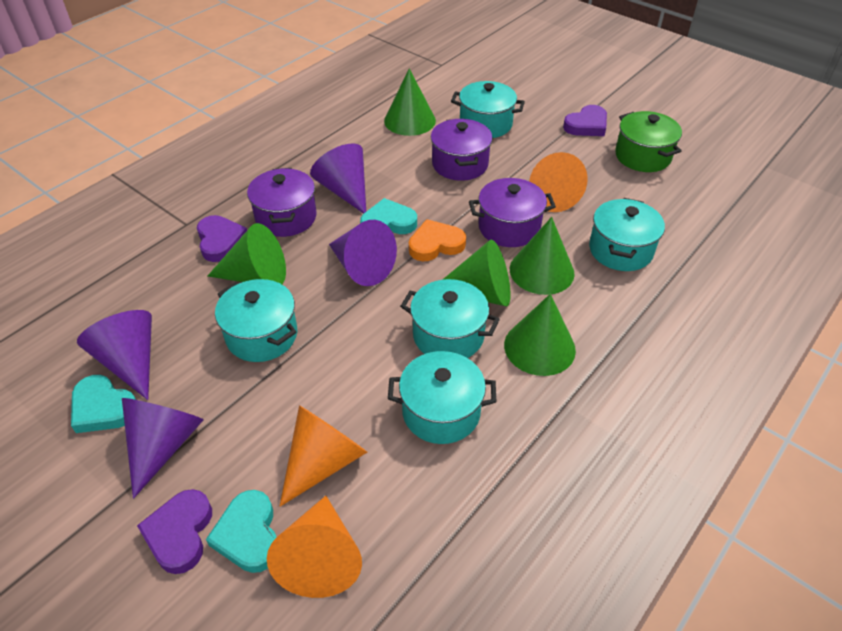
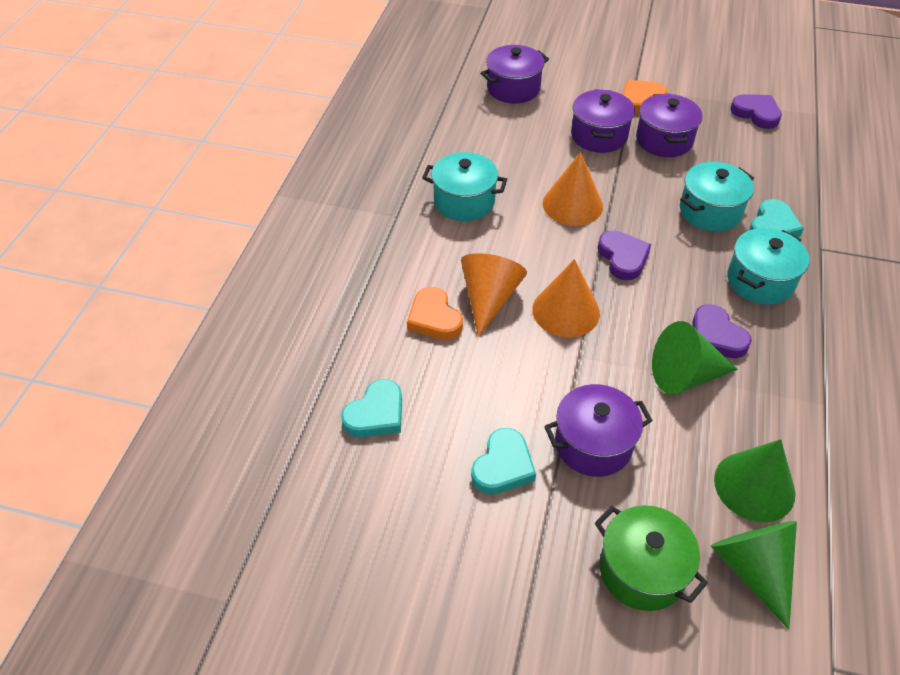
green cone: 5 -> 3
orange heart: 1 -> 2
purple cone: 4 -> 0
purple pot: 3 -> 4
turquoise pot: 5 -> 3

